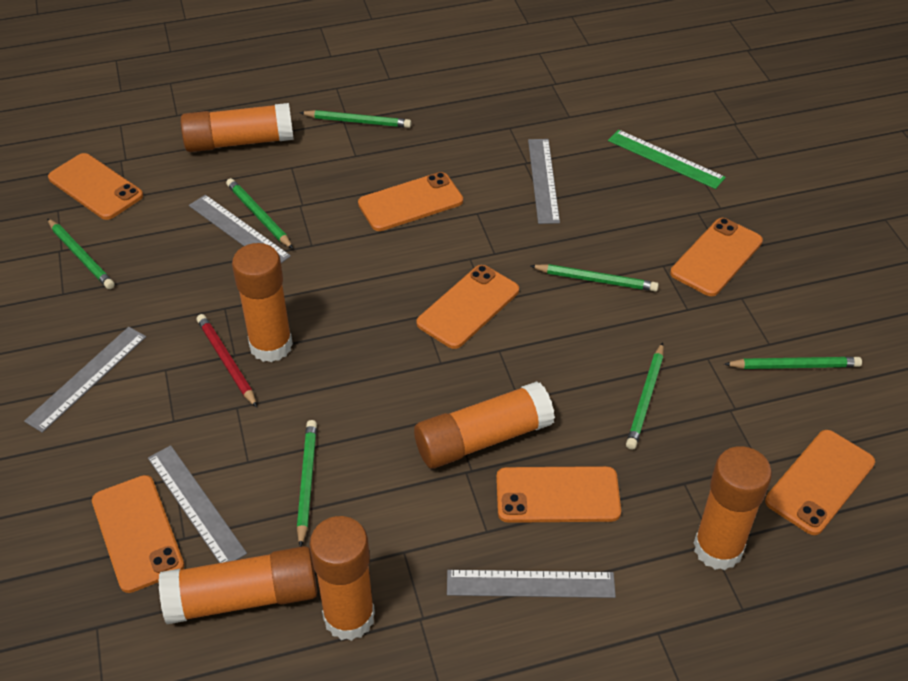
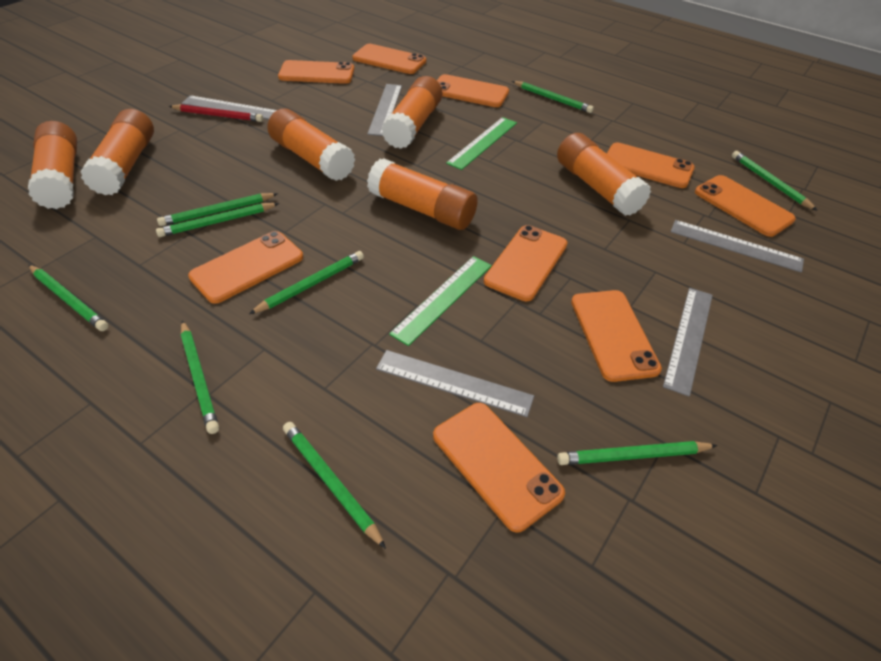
green pencil: 7 -> 9
green ruler: 1 -> 2
orange phone: 7 -> 9

